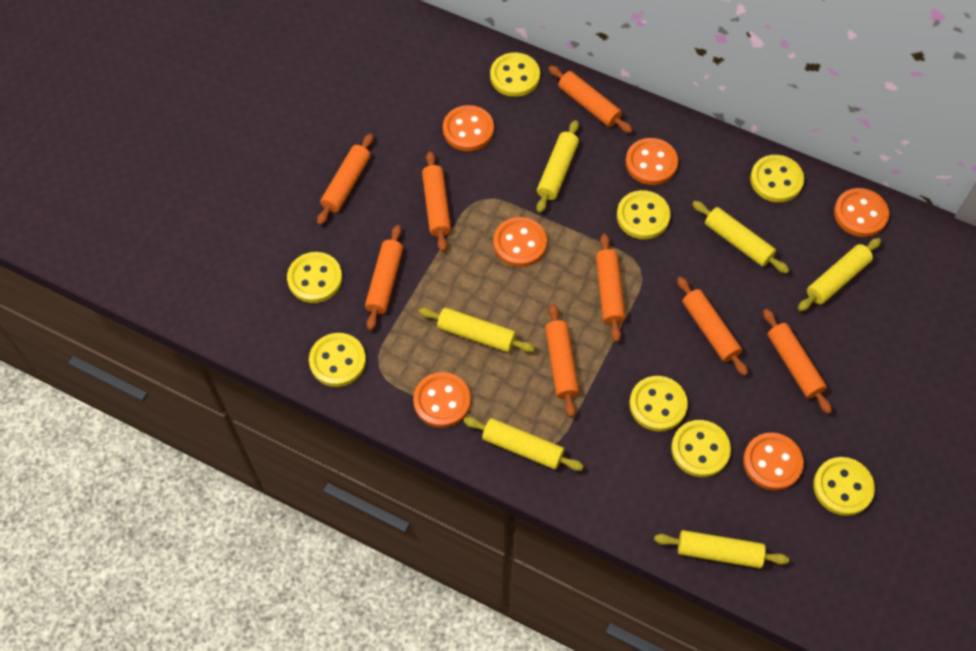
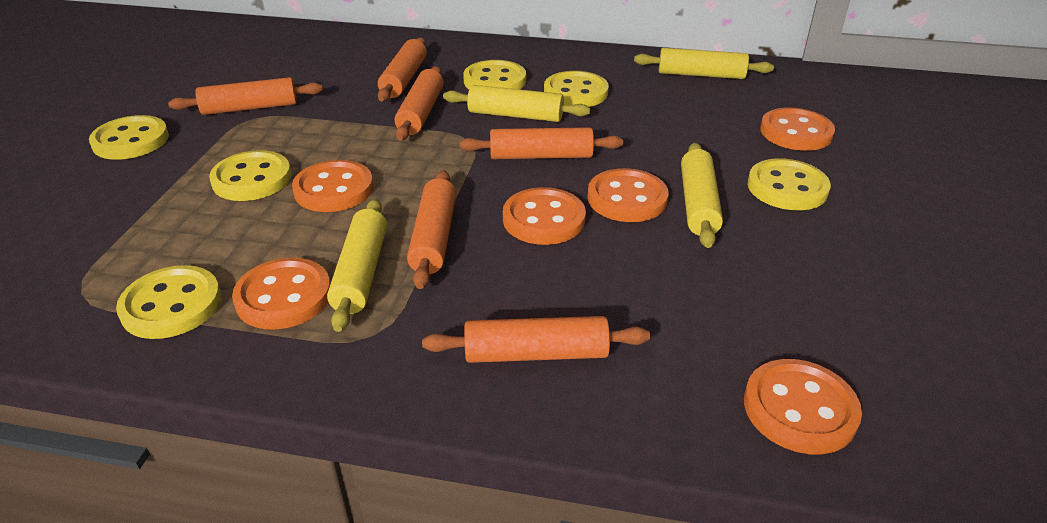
orange rolling pin: 8 -> 6
yellow button: 8 -> 6
yellow rolling pin: 6 -> 4

